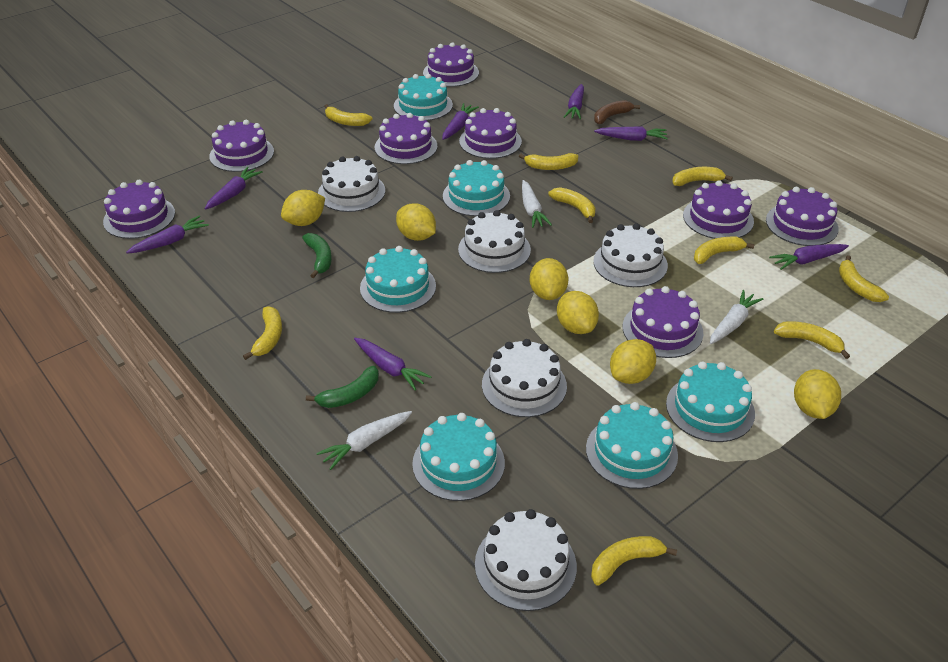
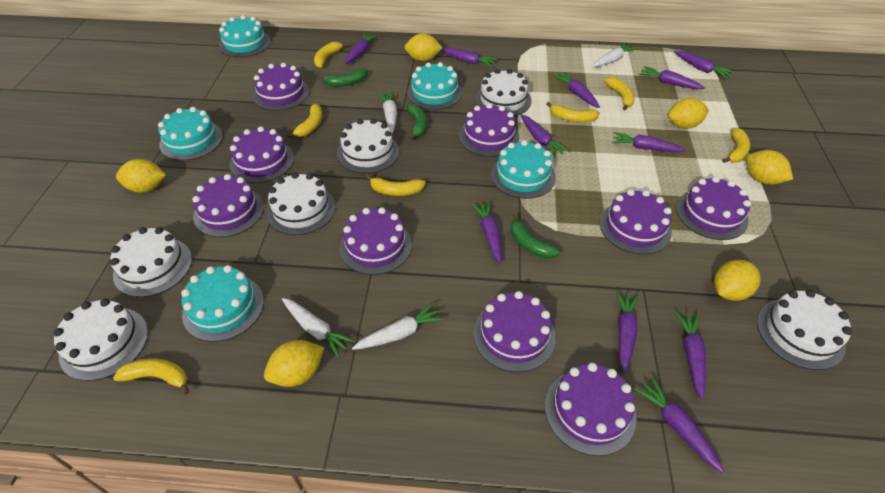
brown banana: 1 -> 0
green banana: 2 -> 3
purple cake: 8 -> 9
purple carrot: 7 -> 11
turquoise cake: 6 -> 5
white cake: 5 -> 6
white carrot: 3 -> 4
yellow banana: 9 -> 7

